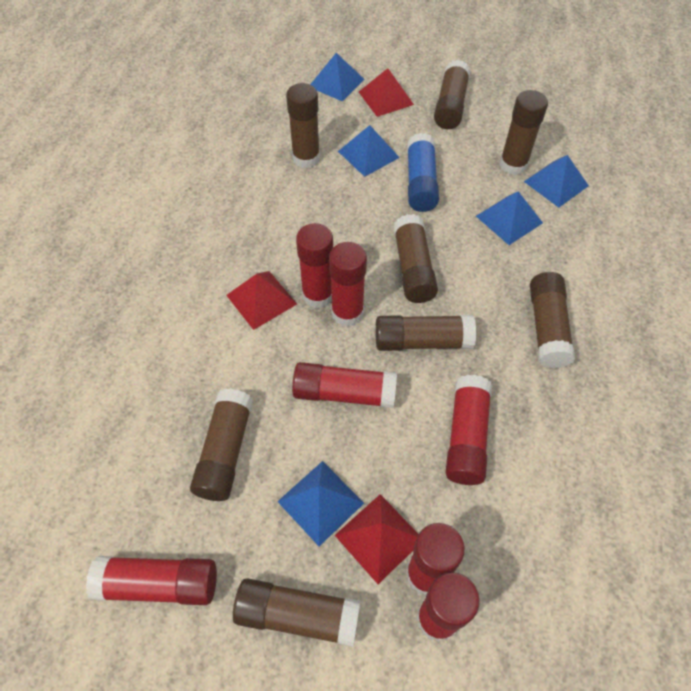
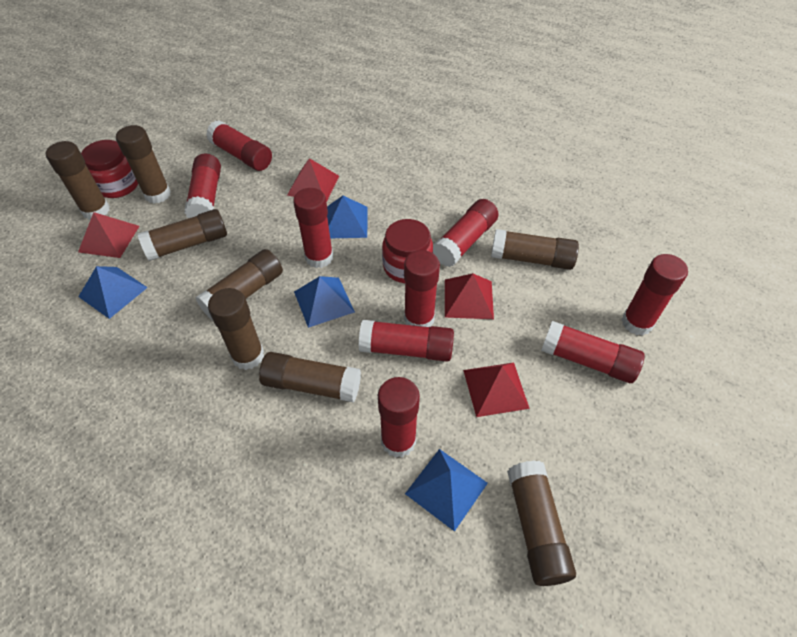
blue glue stick: 1 -> 0
blue pyramid: 5 -> 4
red glue stick: 7 -> 9
red jar: 0 -> 2
red pyramid: 3 -> 4

